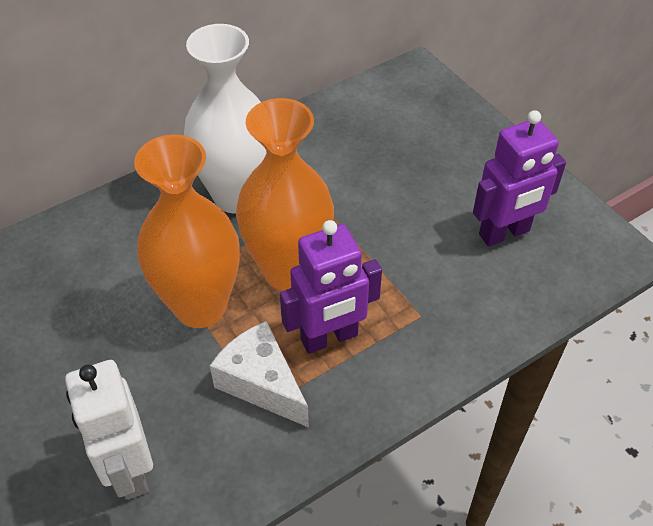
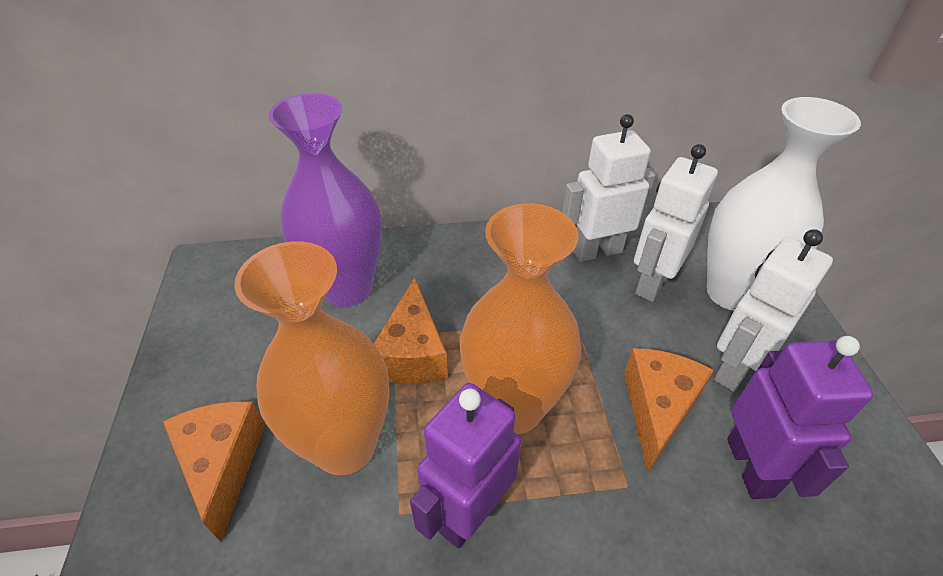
orange cheese: 0 -> 3
purple vase: 0 -> 1
white cheese: 1 -> 0
white robot: 1 -> 3

